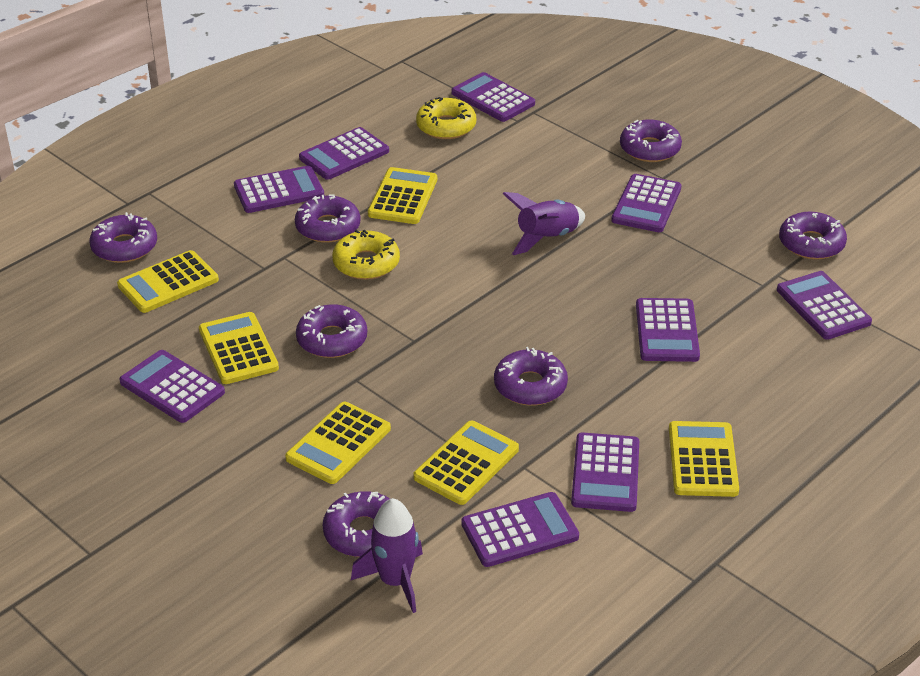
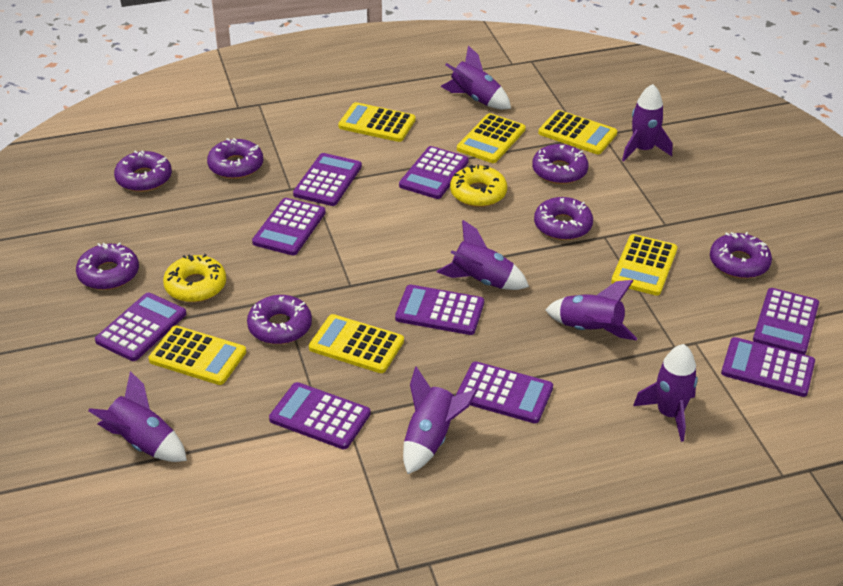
purple rocket: 2 -> 7

